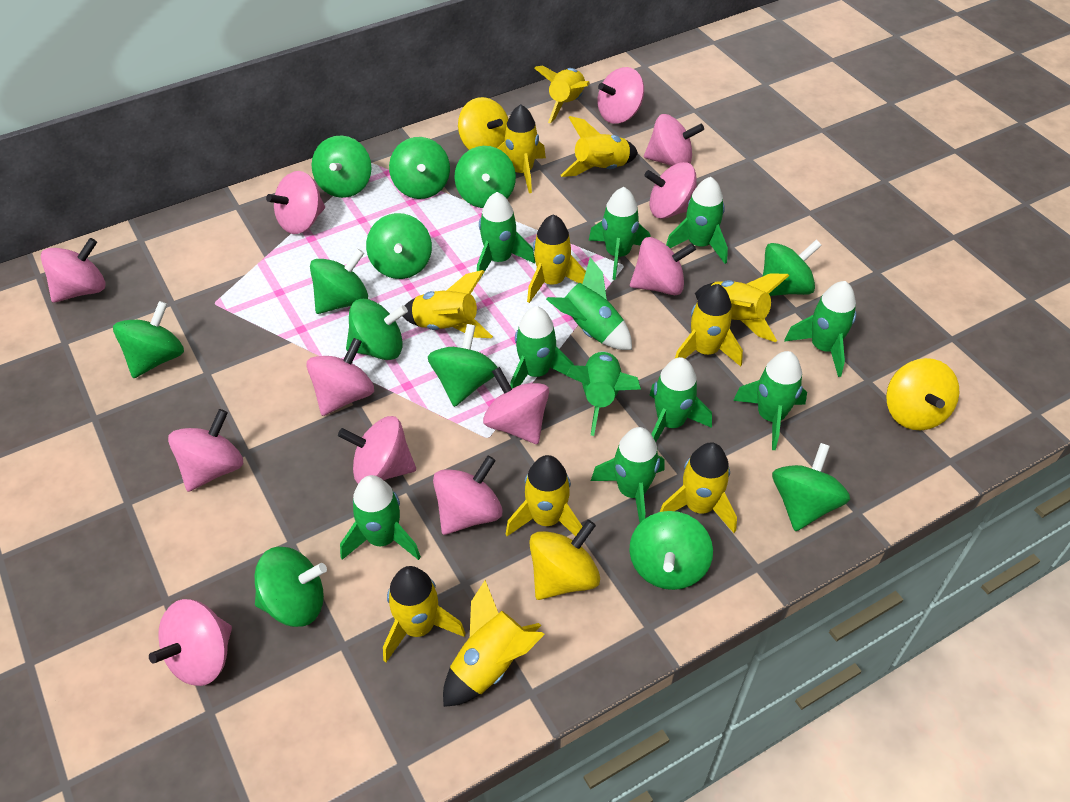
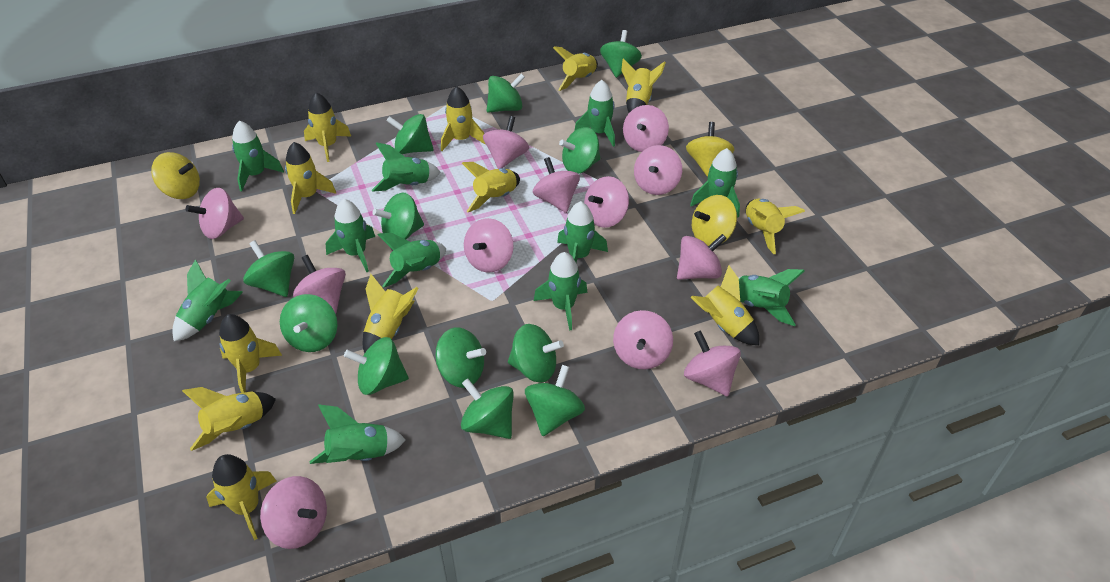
yellow rocket: 11 -> 12

